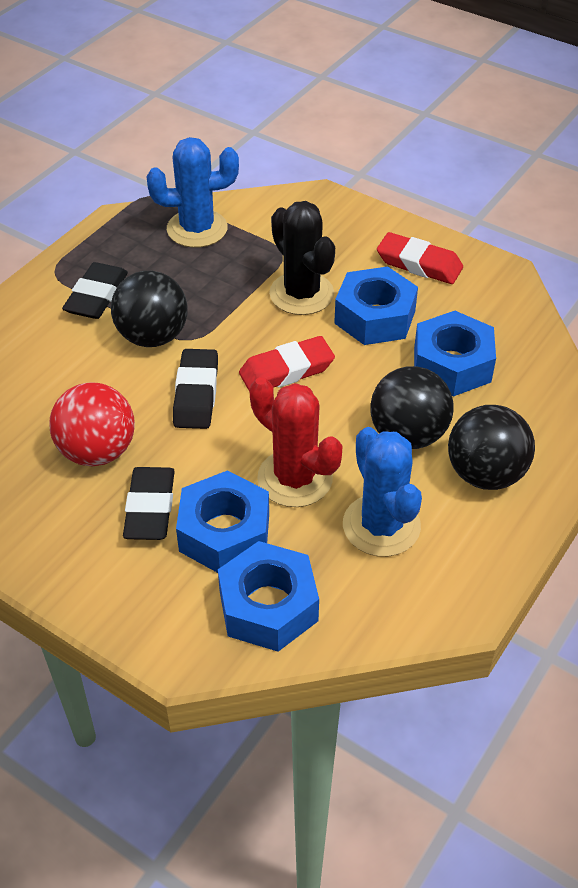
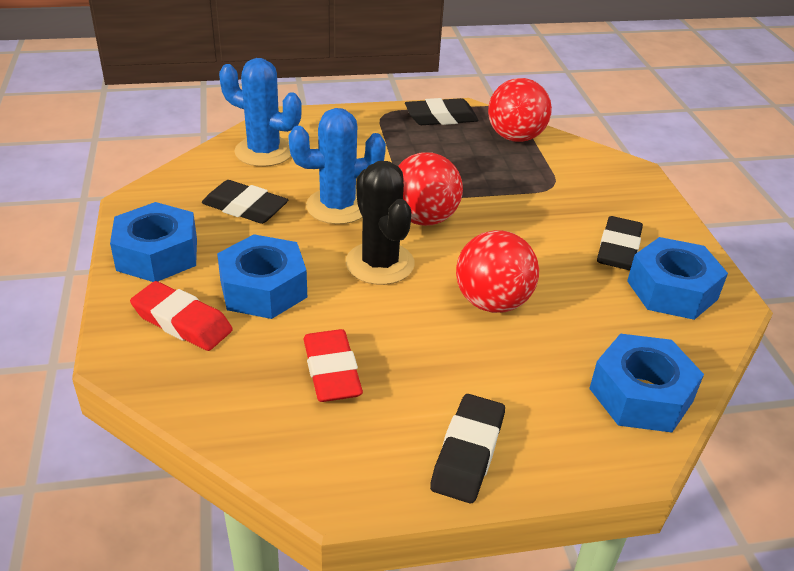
black ball: 3 -> 0
black eraser: 3 -> 4
red ball: 1 -> 3
red cactus: 1 -> 0

